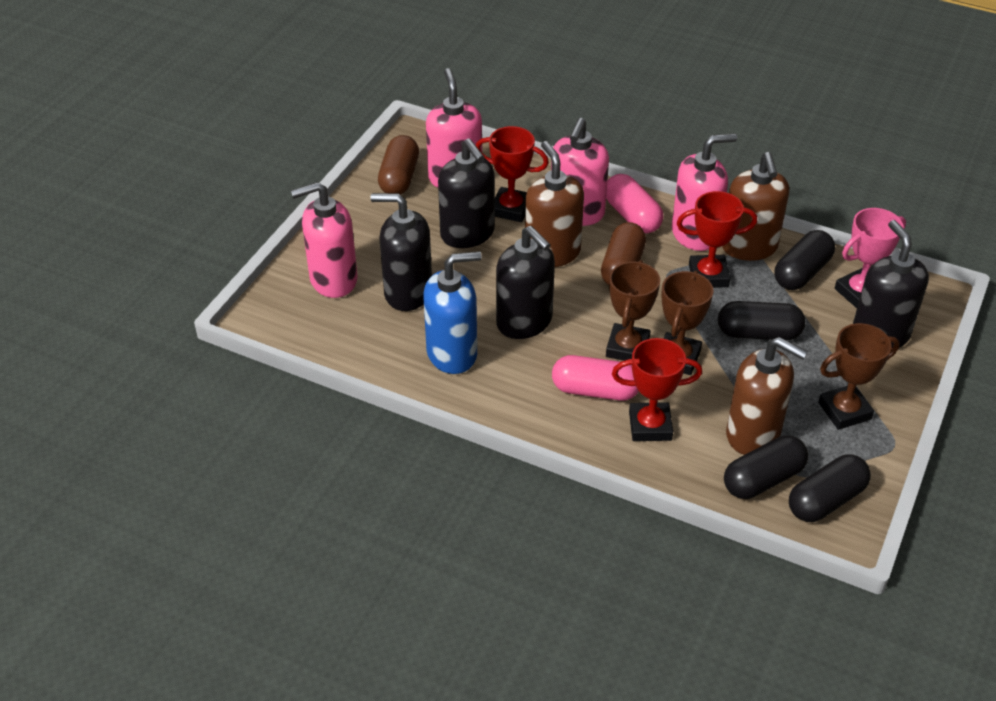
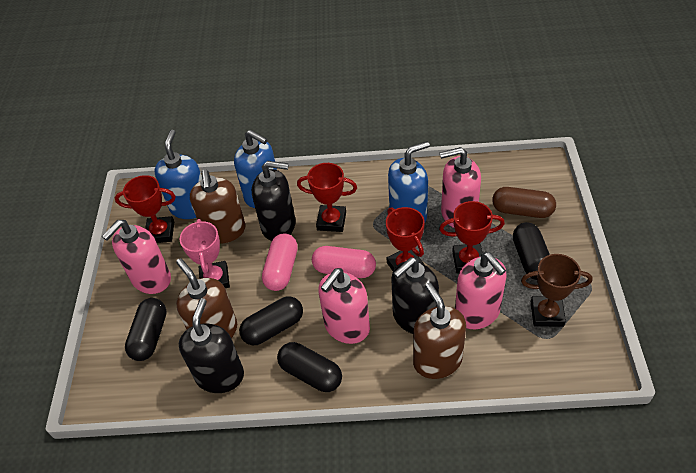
black soap dispenser: 4 -> 3
blue soap dispenser: 1 -> 3
brown capsule: 2 -> 1
brown trophy: 3 -> 1
red trophy: 3 -> 4

